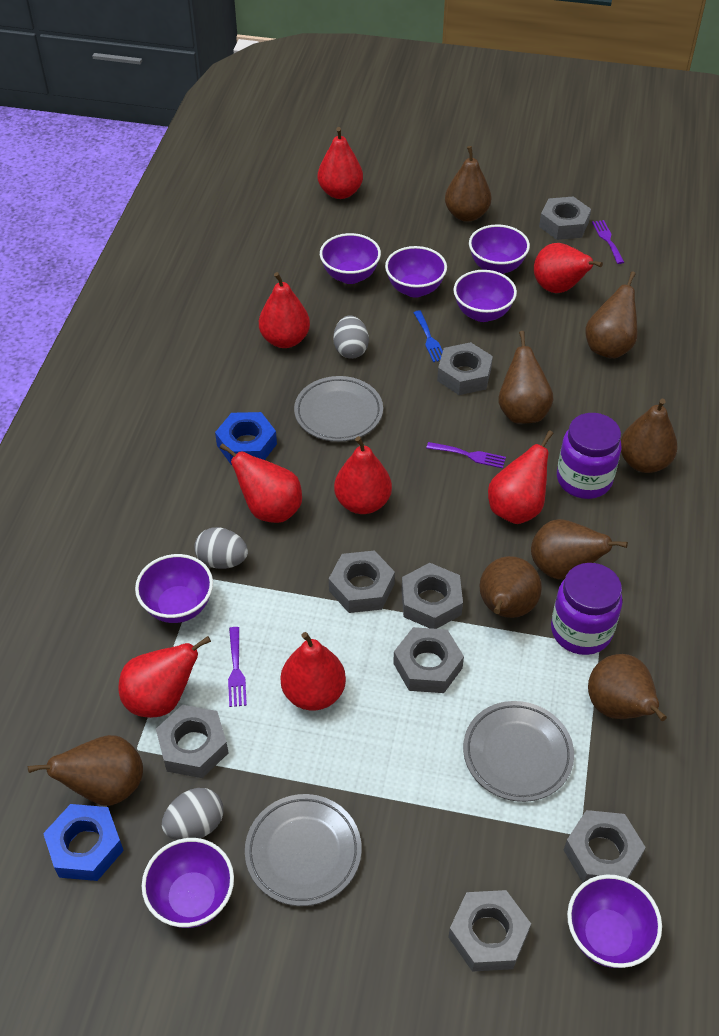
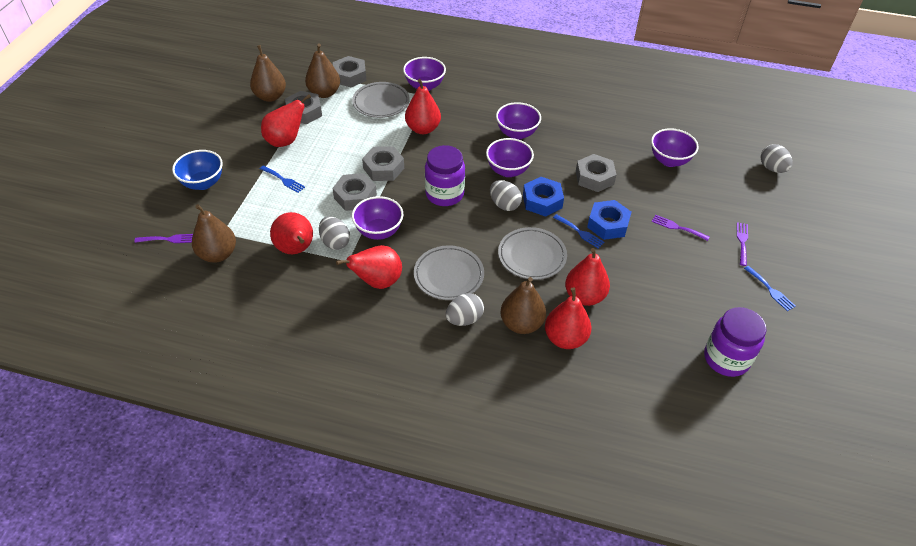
blue bowl: 0 -> 1
blue fork: 1 -> 3
brown pear: 8 -> 4
grey egg: 3 -> 4
grey nut: 8 -> 5
purple bowl: 7 -> 5
red pear: 8 -> 6

